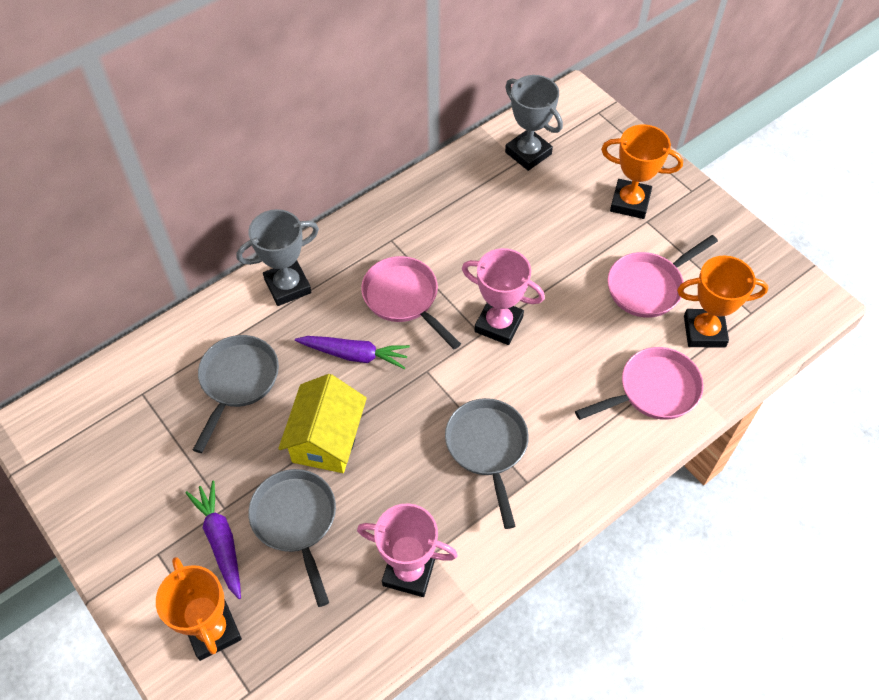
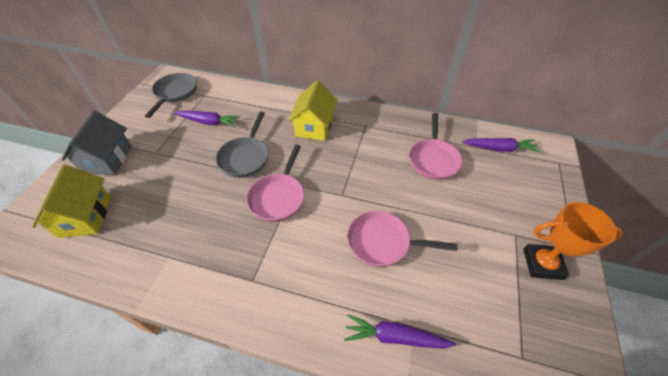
grey house: 0 -> 1
grey pan: 3 -> 2
grey trophy: 2 -> 0
orange trophy: 3 -> 1
pink trophy: 2 -> 0
purple carrot: 2 -> 3
yellow house: 1 -> 2

